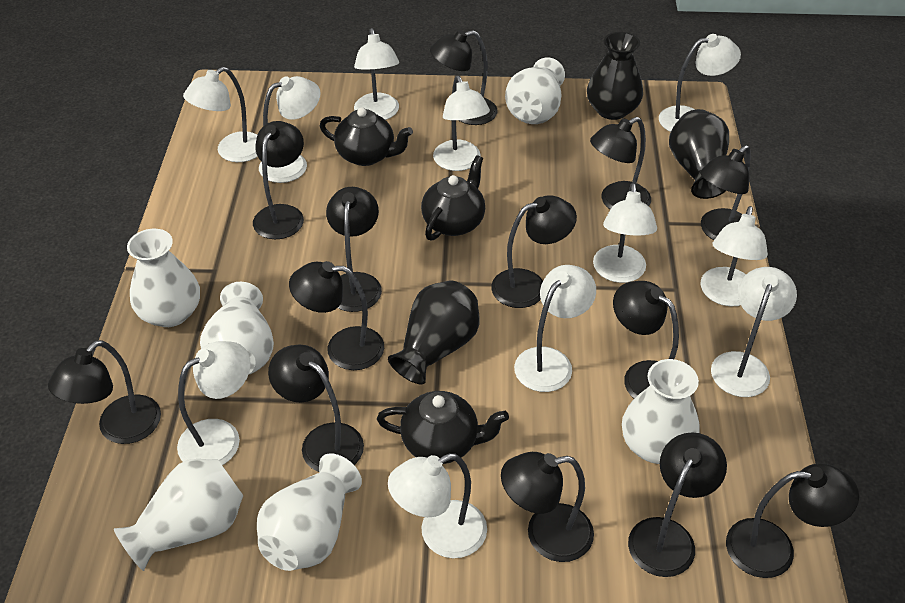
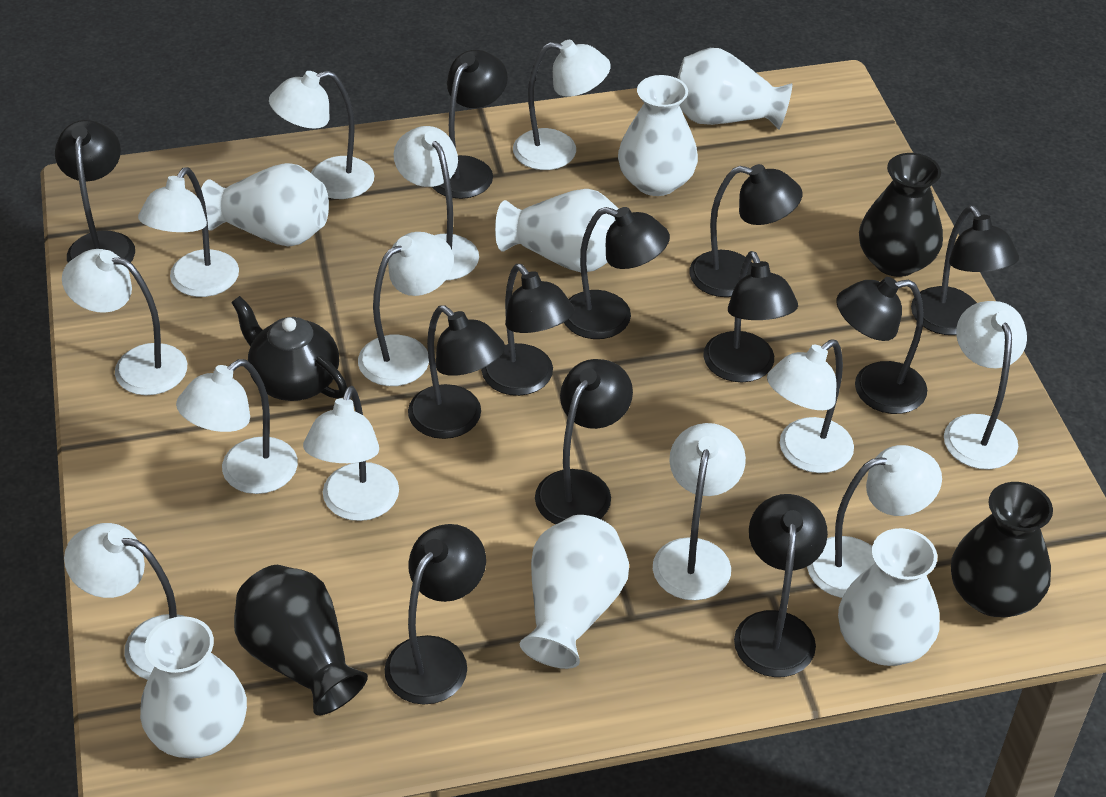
black lamp: 13 -> 12
black teapot: 3 -> 1
white lamp: 11 -> 13
white vase: 6 -> 7

